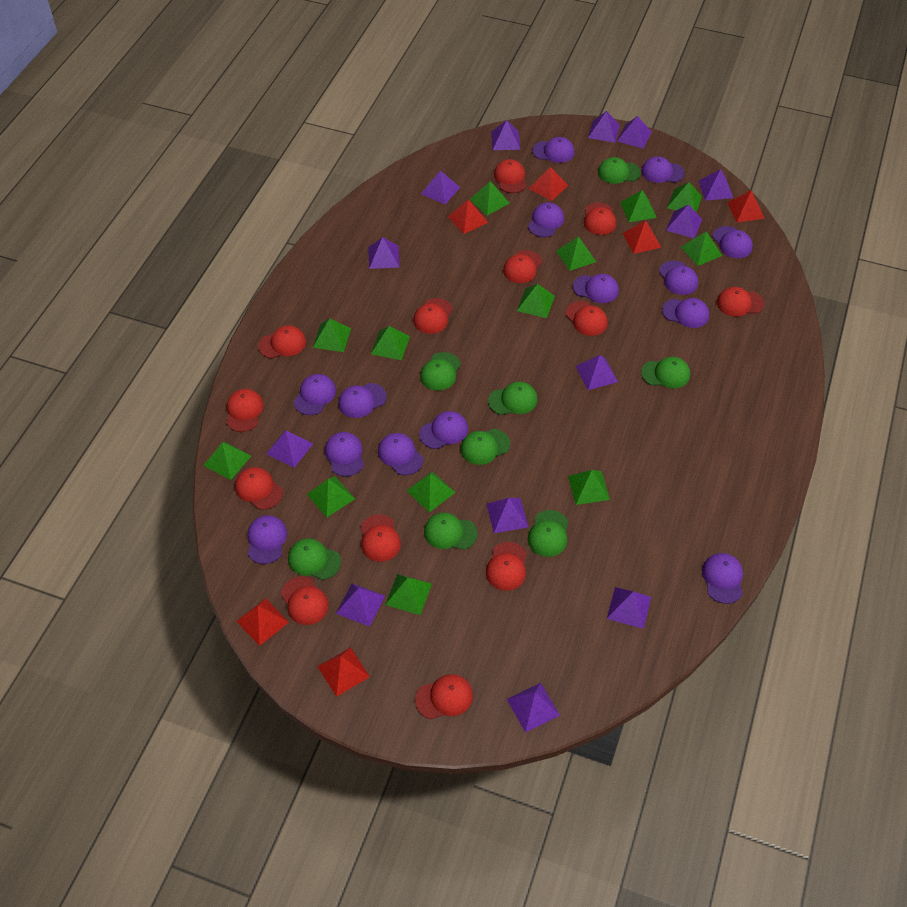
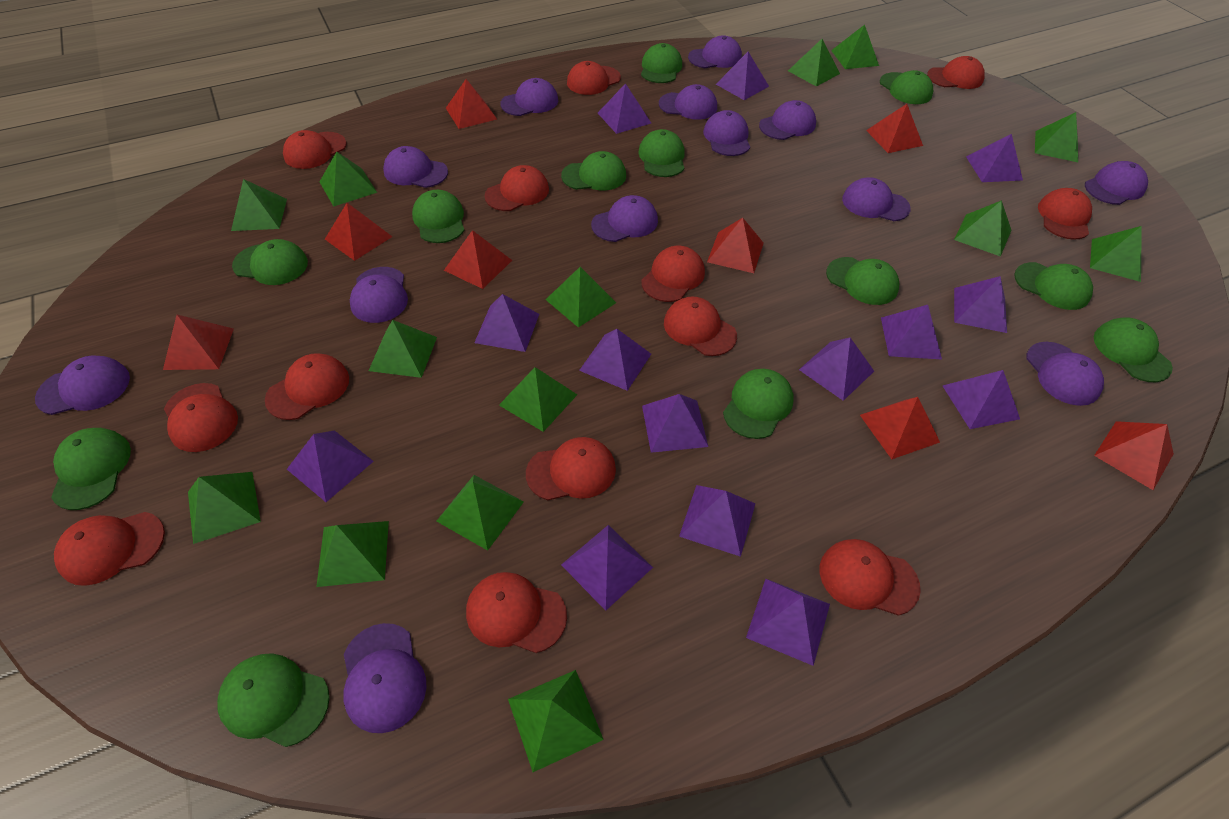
green cap: 8 -> 12
green pyramid: 13 -> 14
purple cap: 14 -> 13
purple pyramid: 13 -> 14
red pyramid: 6 -> 8

